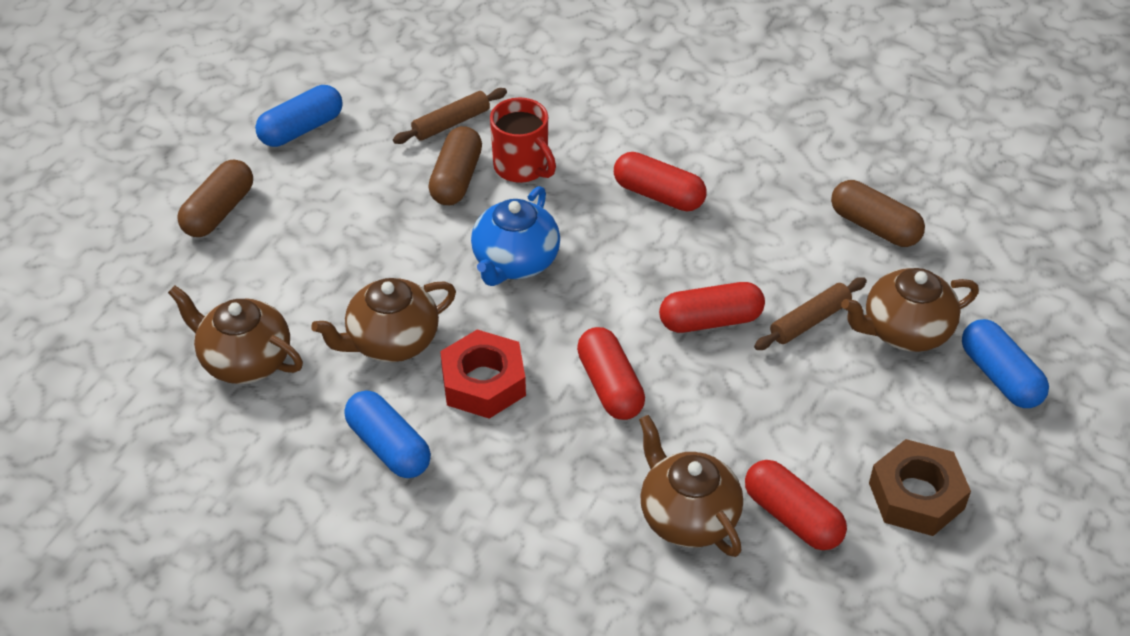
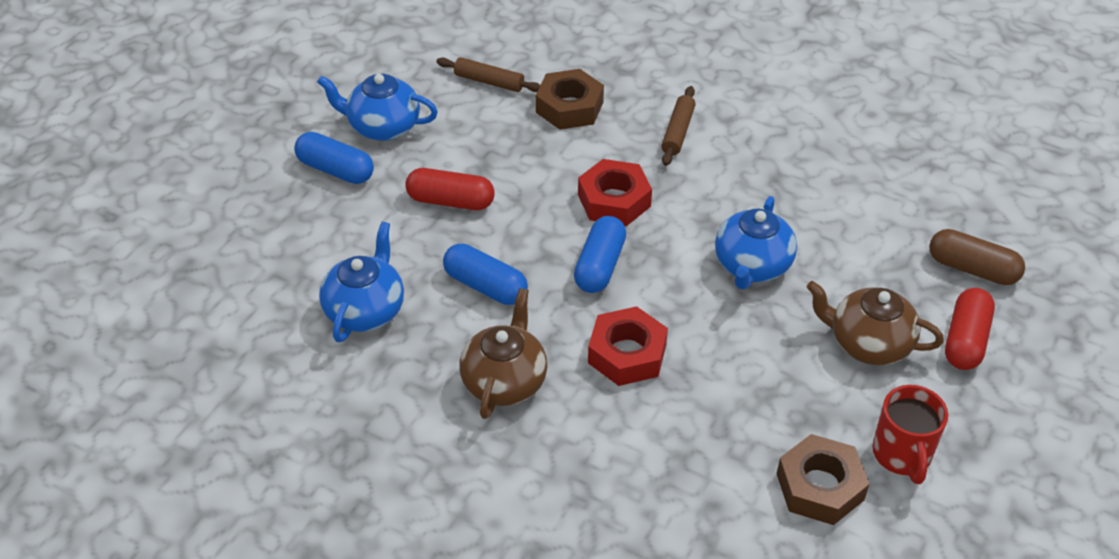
blue teapot: 1 -> 3
brown capsule: 3 -> 1
brown nut: 1 -> 2
brown teapot: 4 -> 2
red capsule: 4 -> 2
red nut: 1 -> 2

